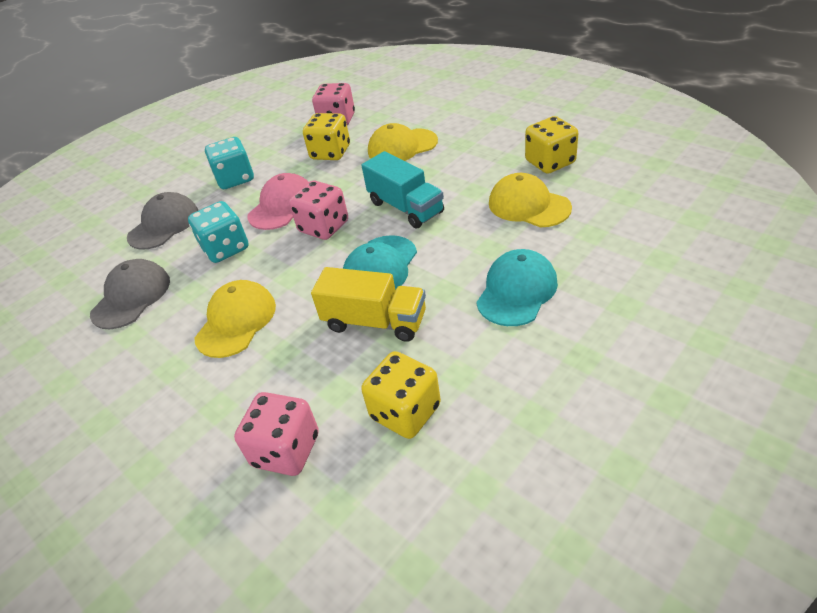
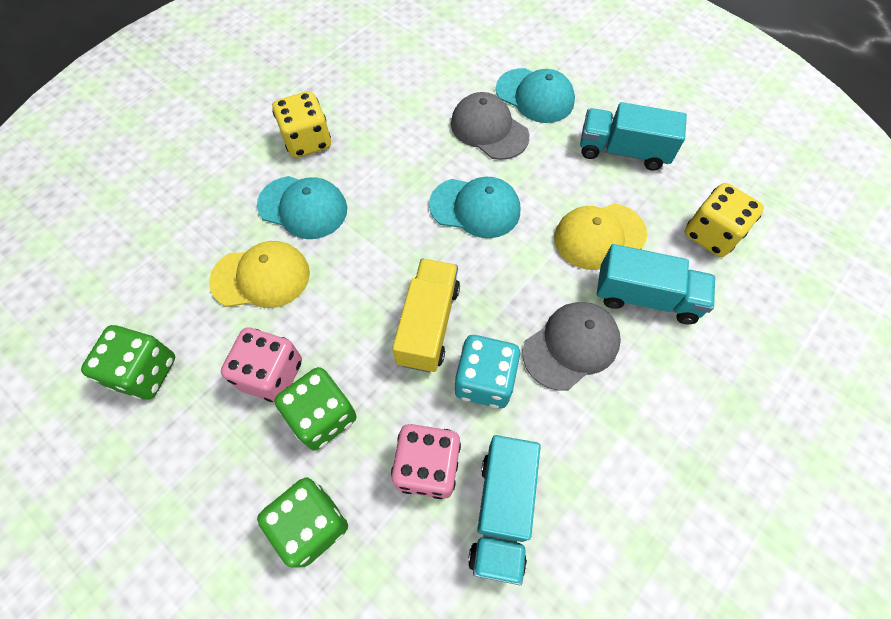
green dice: 0 -> 3
pink cap: 1 -> 0
pink dice: 3 -> 2
turquoise cap: 2 -> 3
turquoise dice: 2 -> 1
turquoise truck: 1 -> 3
yellow cap: 3 -> 2
yellow dice: 3 -> 2

